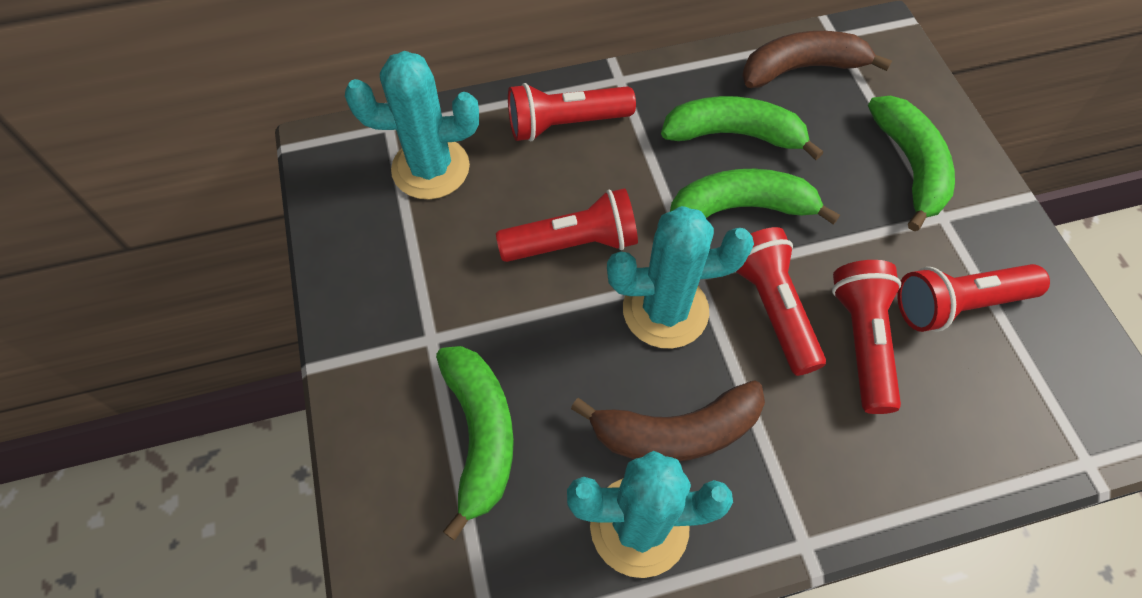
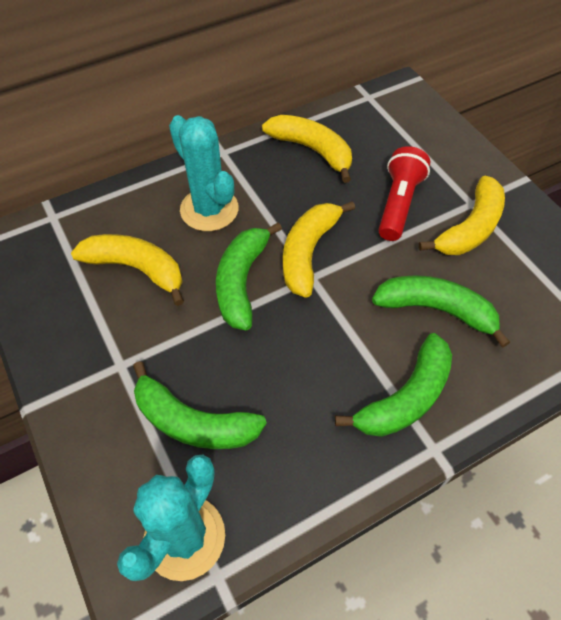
brown banana: 2 -> 0
red flashlight: 5 -> 1
turquoise cactus: 3 -> 2
yellow banana: 0 -> 4

